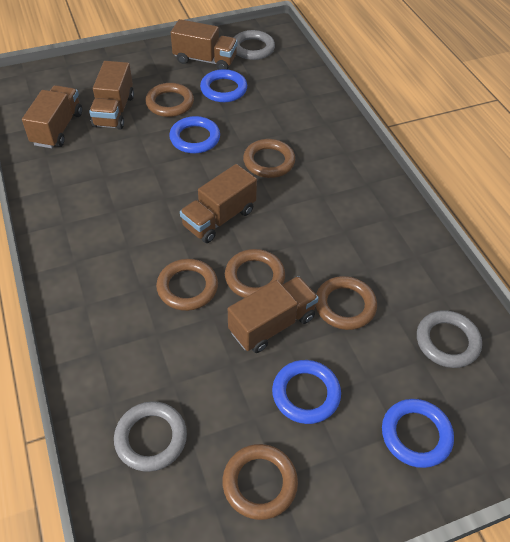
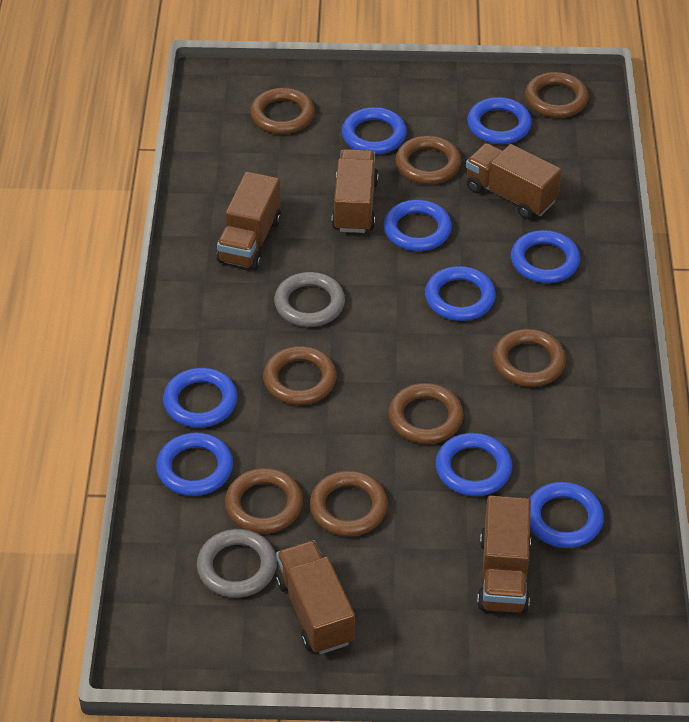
blue ring: 4 -> 9
brown ring: 6 -> 8
grey ring: 3 -> 2

